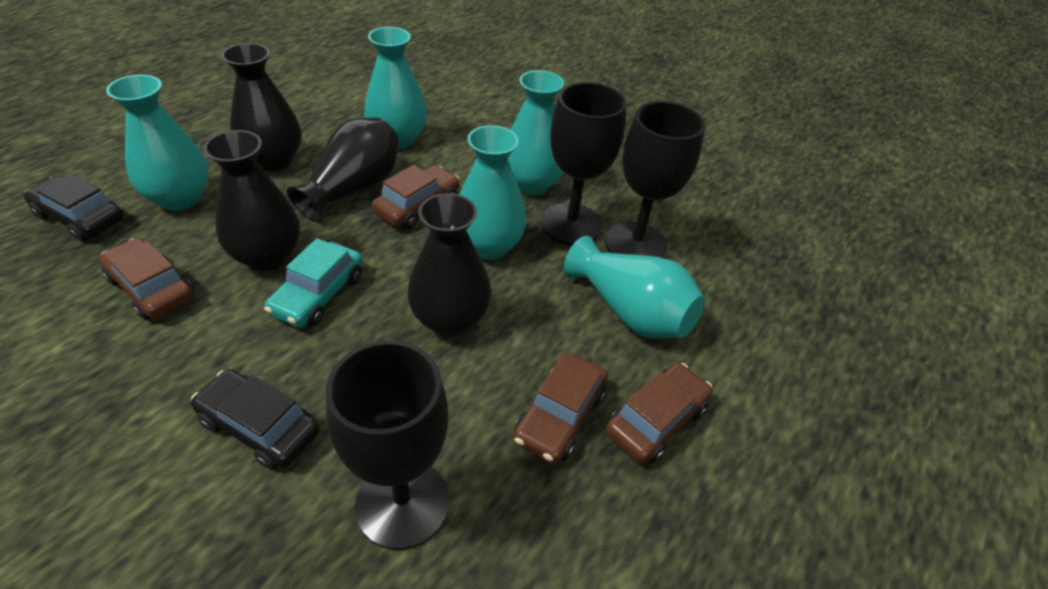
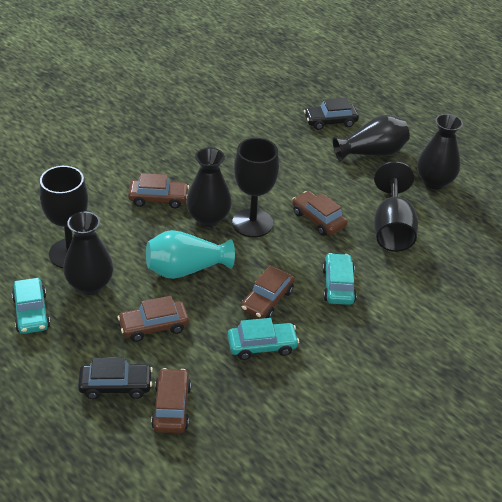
brown car: 4 -> 5
turquoise car: 1 -> 3
turquoise vase: 5 -> 1

